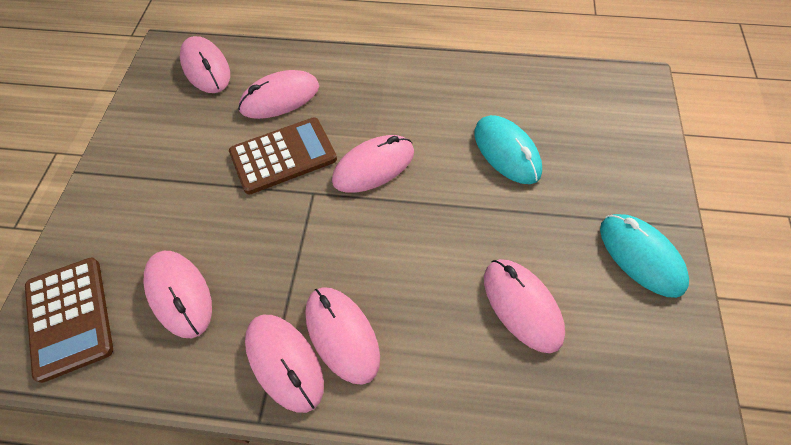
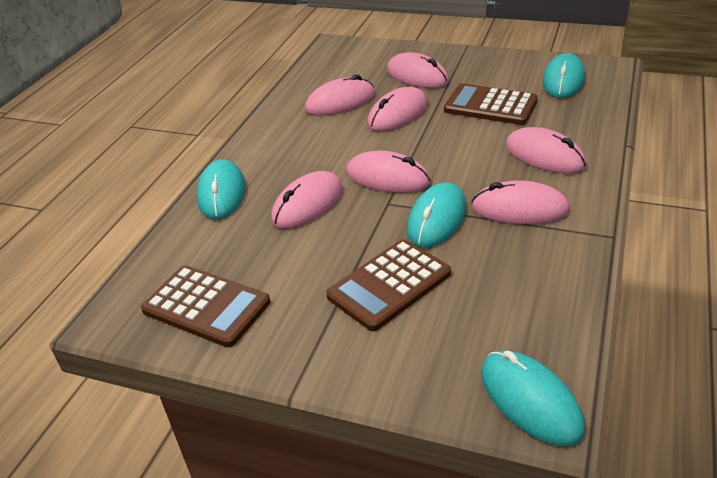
brown calculator: 2 -> 3
turquoise mouse: 2 -> 4

